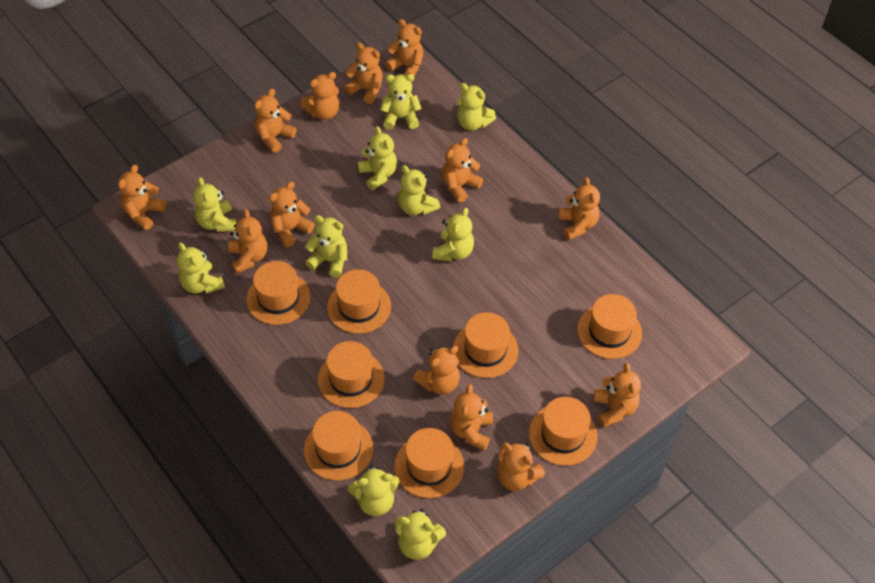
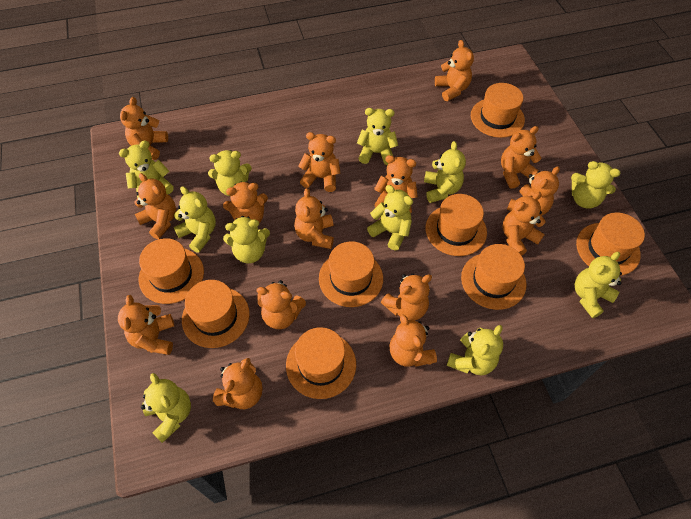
orange teddy bear: 13 -> 15
yellow teddy bear: 10 -> 11

